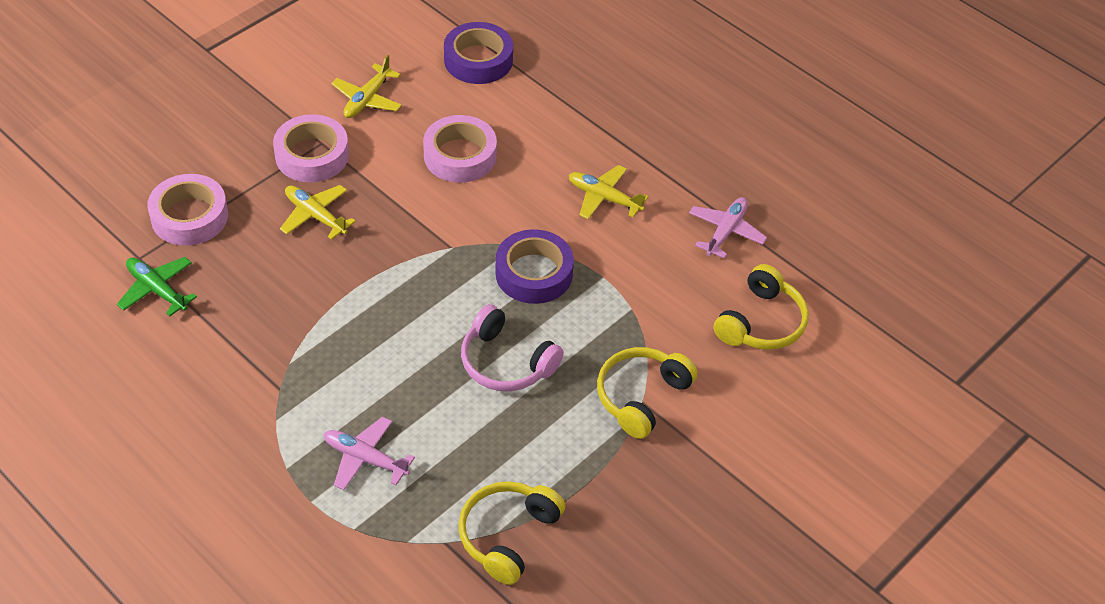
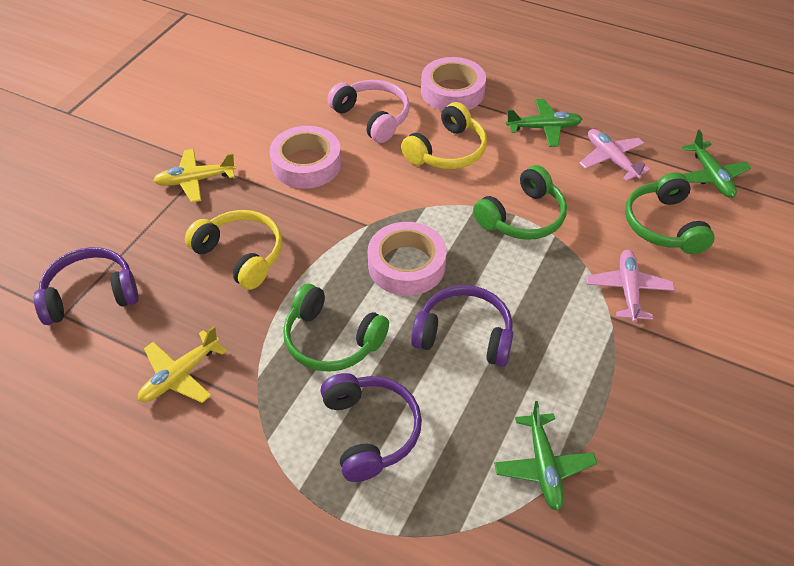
green headphones: 0 -> 3
green plane: 1 -> 3
purple headphones: 0 -> 3
purple tape: 2 -> 0
yellow headphones: 3 -> 2
yellow plane: 3 -> 2

